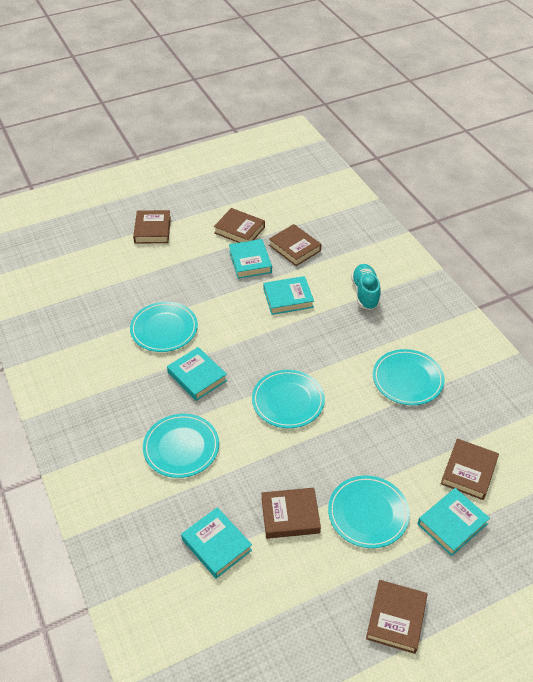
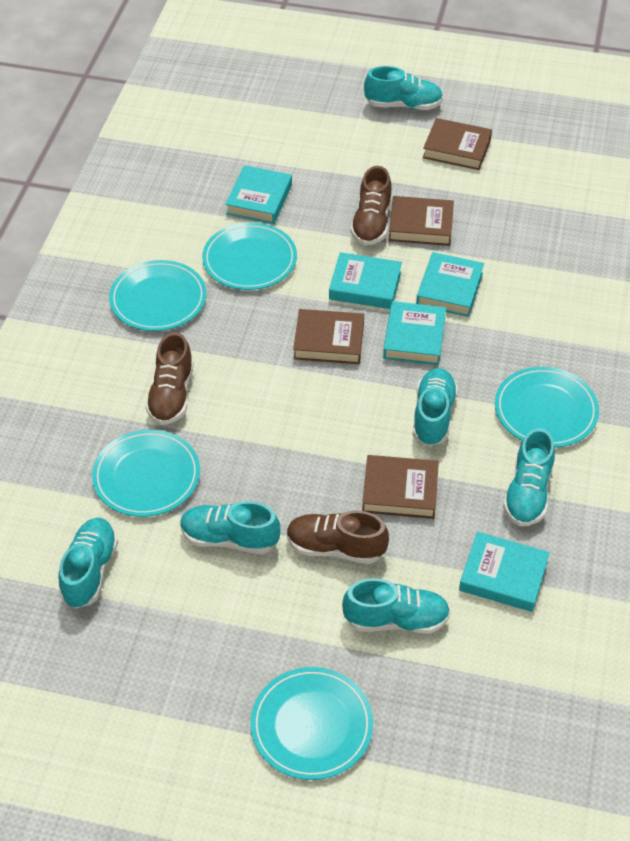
brown book: 6 -> 4
brown shoe: 0 -> 3
turquoise shoe: 1 -> 6

